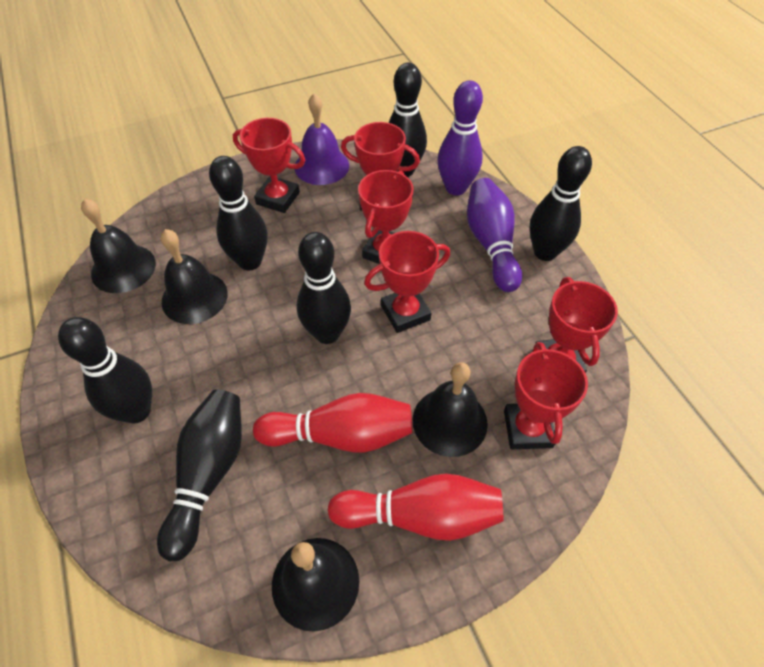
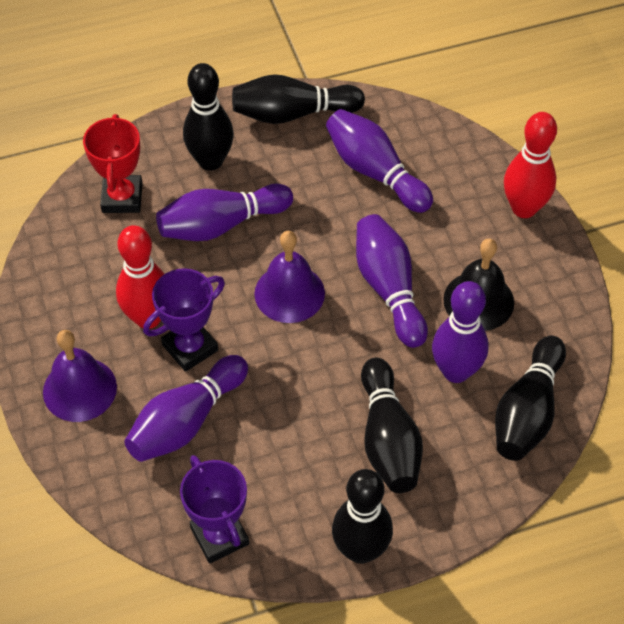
black bell: 4 -> 1
black bowling pin: 6 -> 5
purple bell: 1 -> 2
purple bowling pin: 2 -> 5
purple trophy: 0 -> 2
red trophy: 6 -> 1

